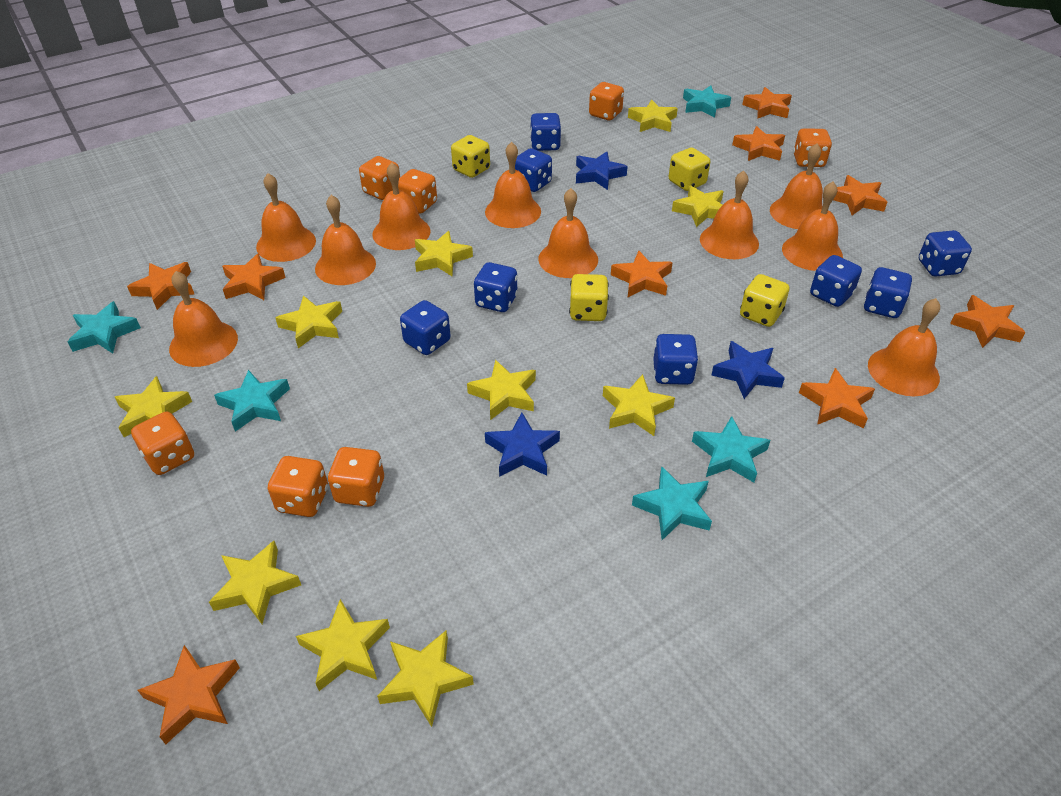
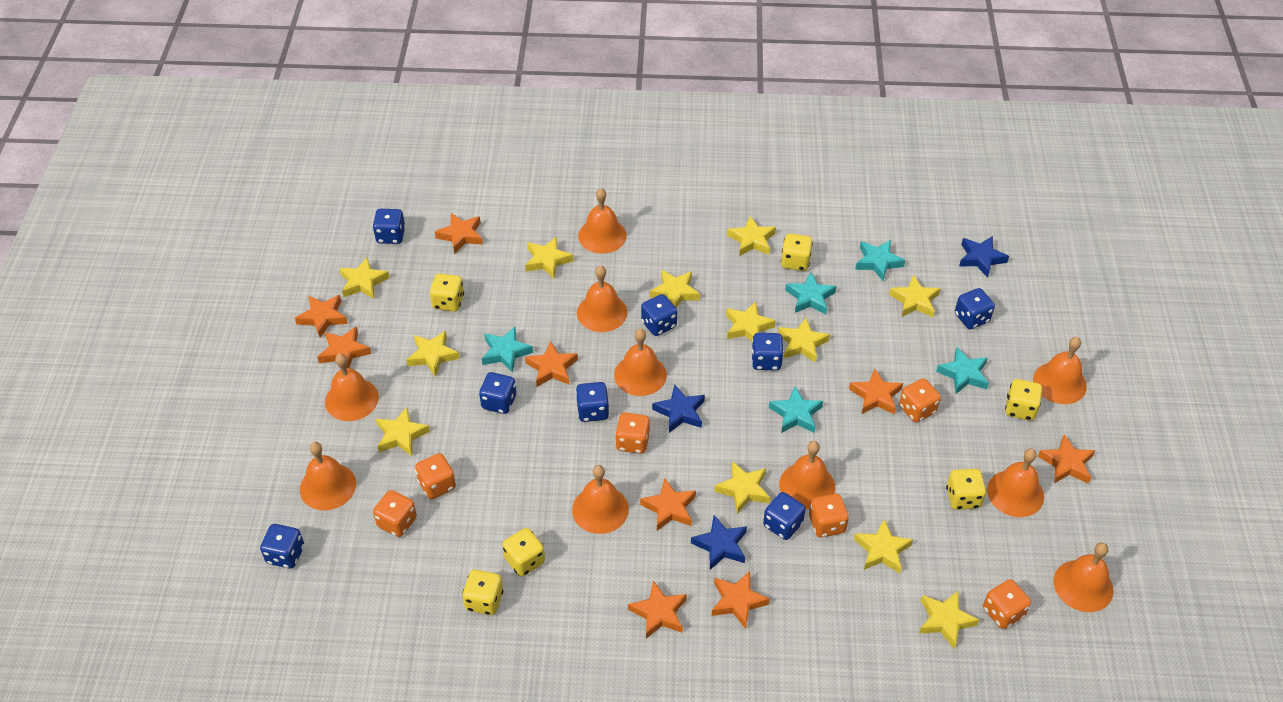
orange dice: 7 -> 6
yellow dice: 4 -> 6
yellow star: 10 -> 12

